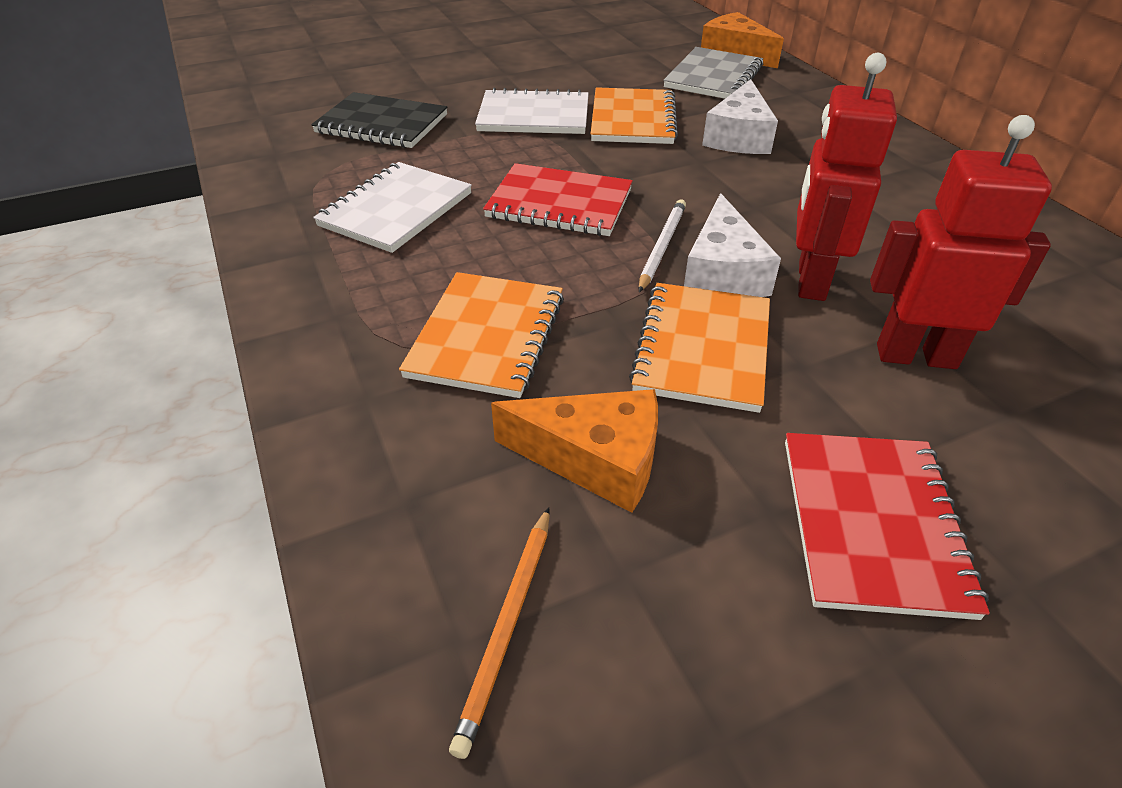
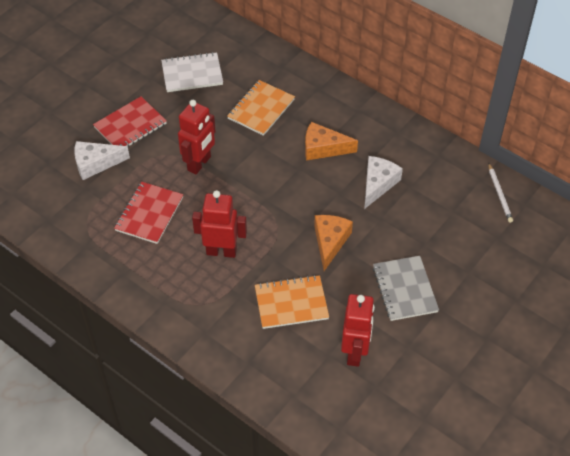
black notebook: 1 -> 0
orange notebook: 3 -> 2
orange pencil: 1 -> 0
red robot: 2 -> 3
white notebook: 2 -> 1

